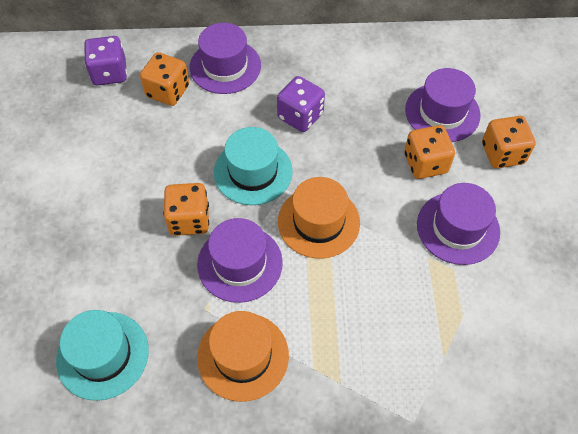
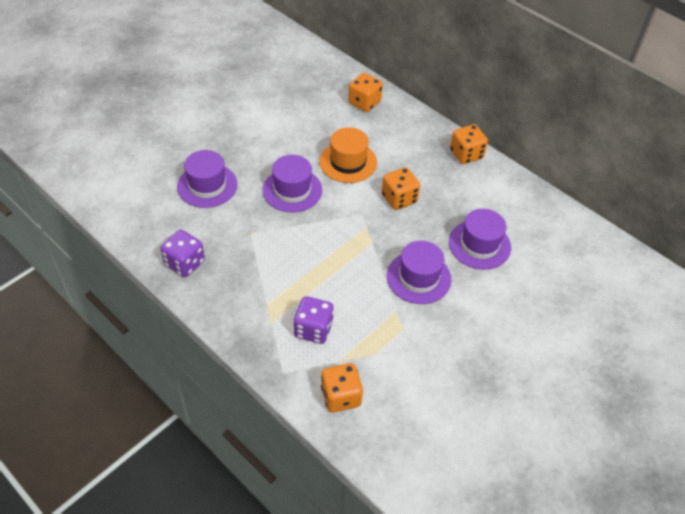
orange hat: 2 -> 1
turquoise hat: 2 -> 0

